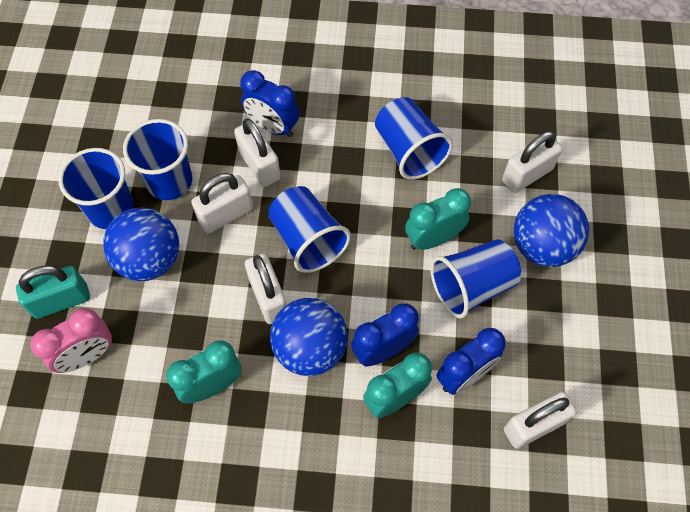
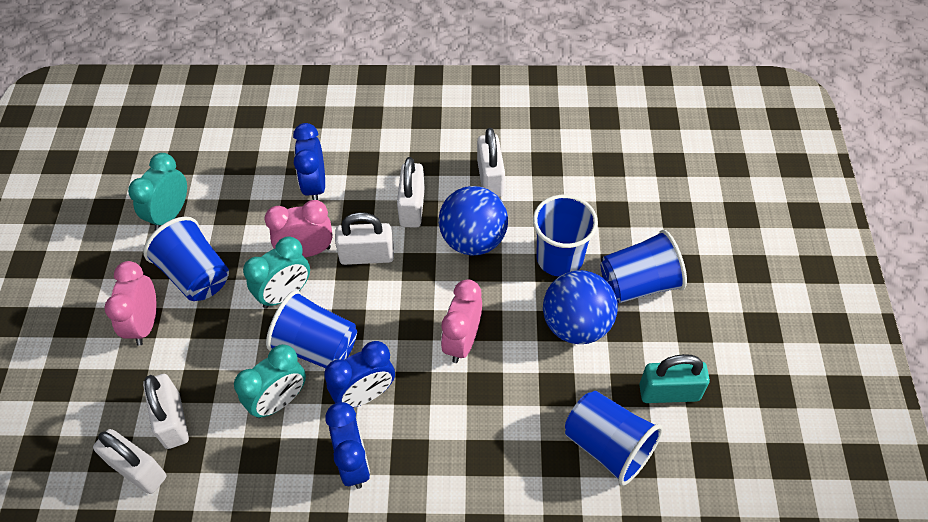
blue ball: 3 -> 2
pink clock: 1 -> 3

